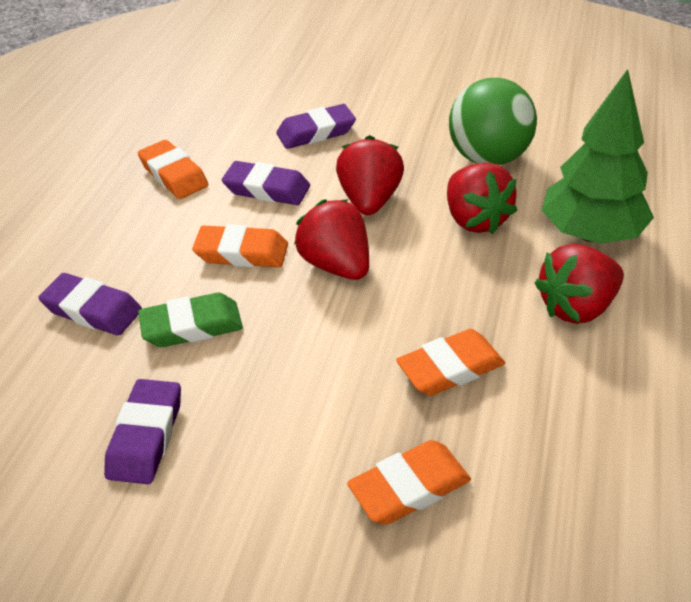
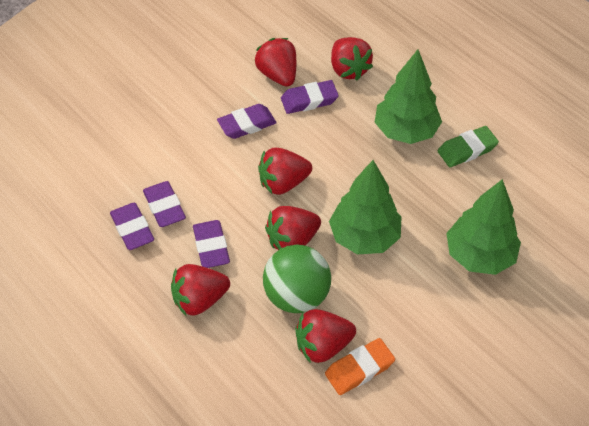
green tree: 1 -> 3
orange eraser: 4 -> 1
purple eraser: 4 -> 5
red strawberry: 4 -> 6

